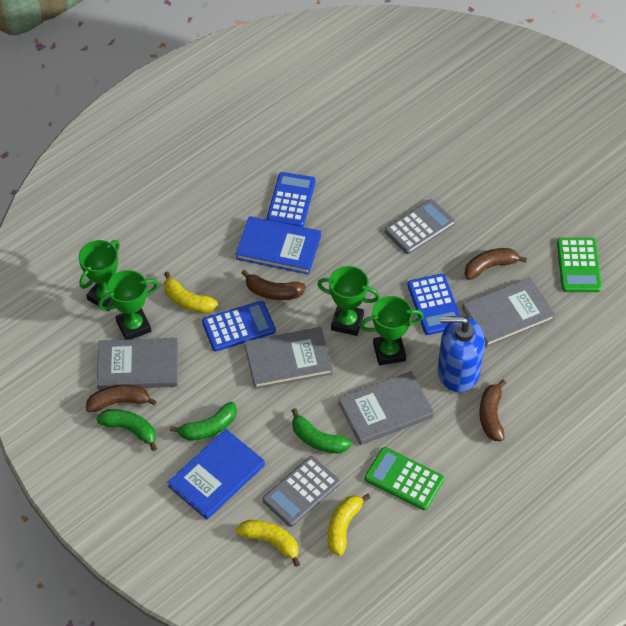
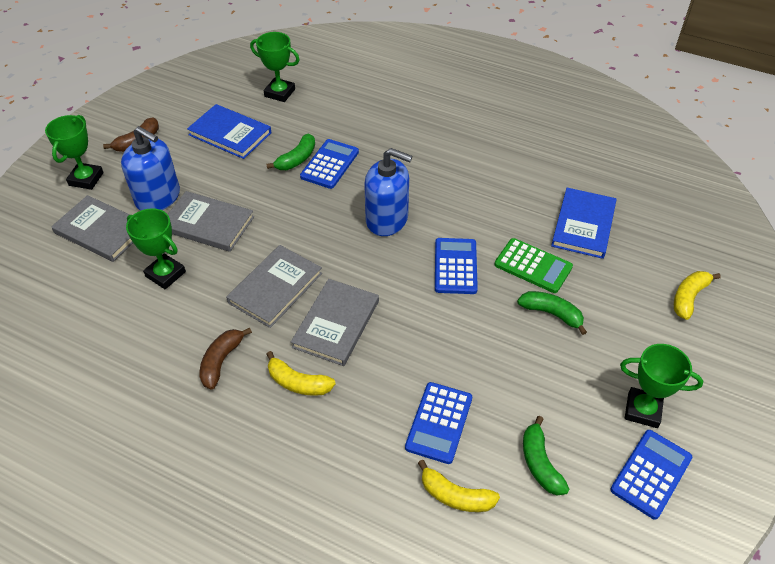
blue calculator: 3 -> 4
blue soap dispenser: 1 -> 2
brown banana: 4 -> 2
green calculator: 2 -> 1
grey calculator: 2 -> 0

